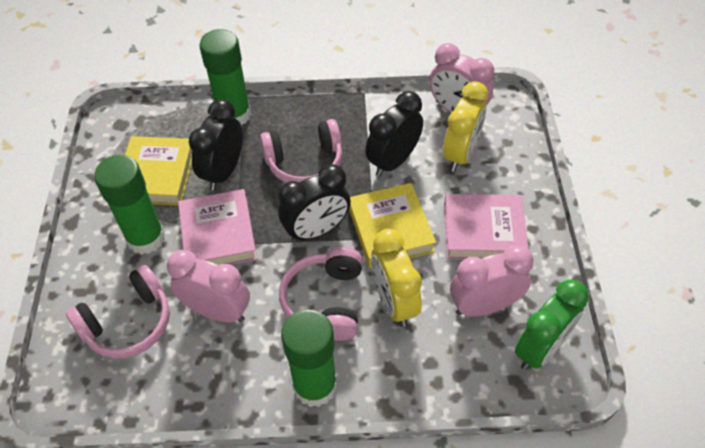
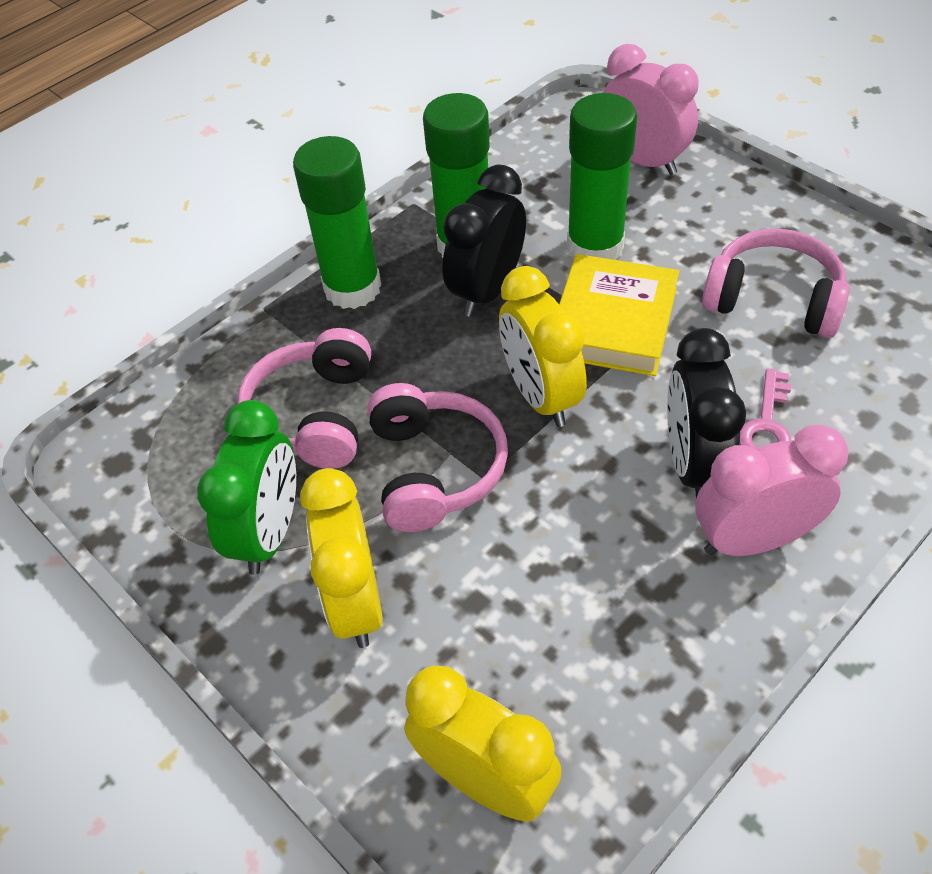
black clock: 3 -> 2
pink book: 2 -> 0
pink clock: 3 -> 2
pink key: 0 -> 1
yellow book: 2 -> 1
yellow clock: 2 -> 3

